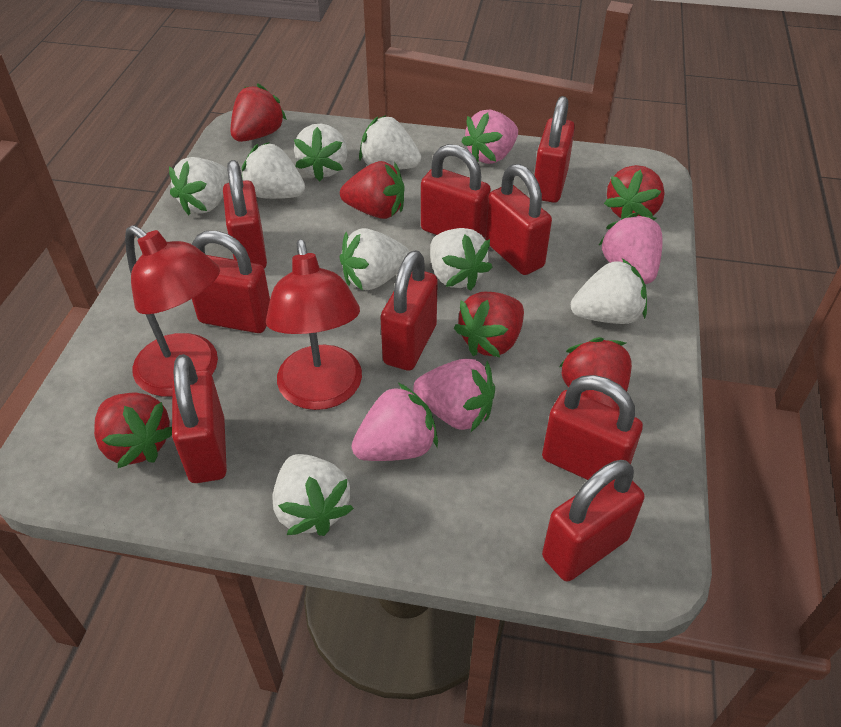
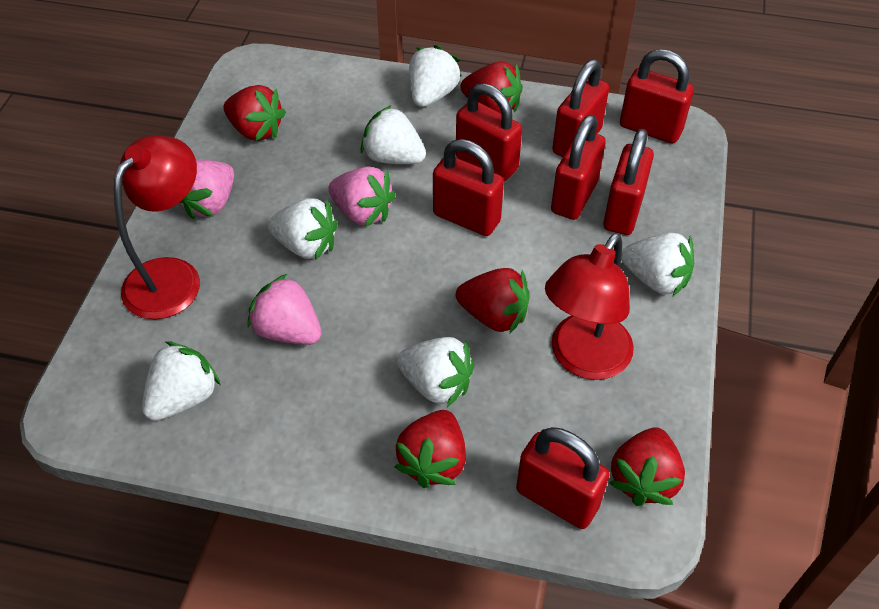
pink strawberry: 4 -> 3
red padlock: 9 -> 7
red strawberry: 6 -> 5
white strawberry: 8 -> 6

